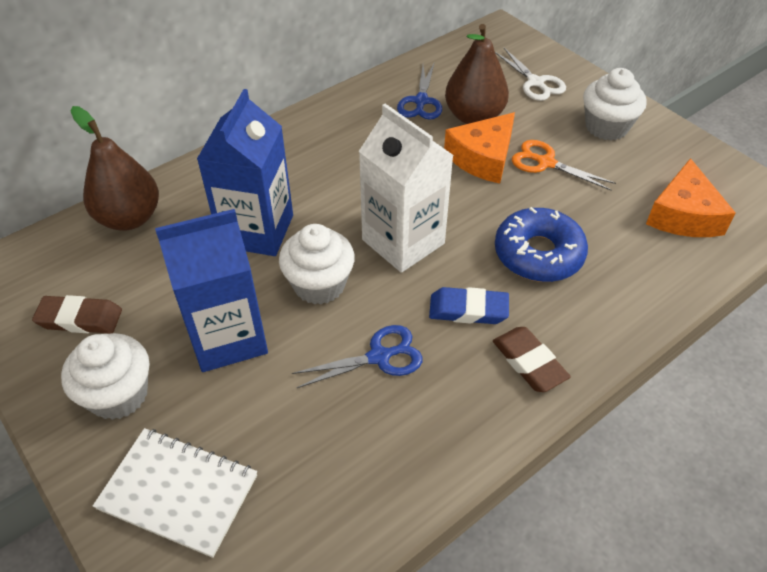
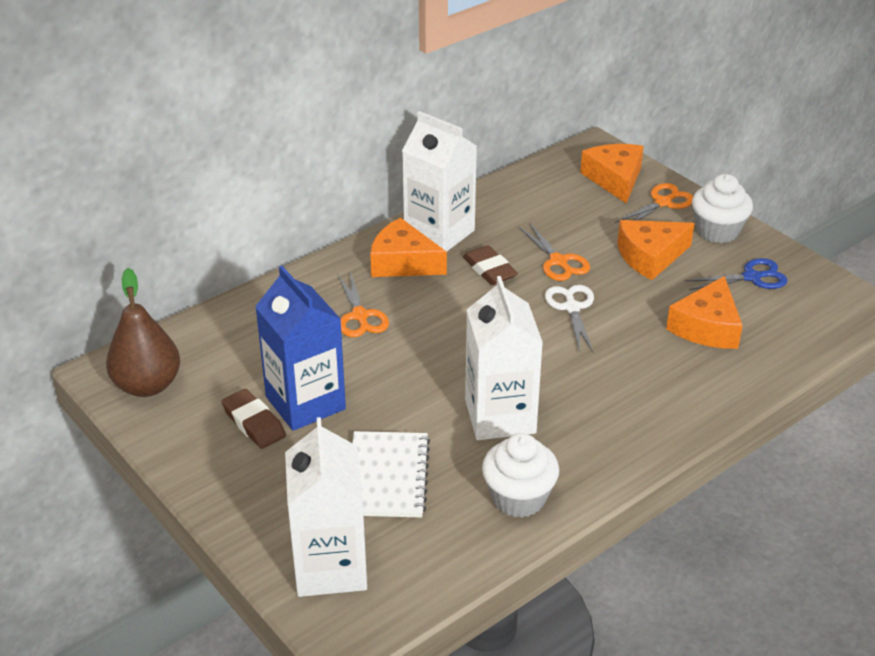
blue carton: 2 -> 1
blue donut: 1 -> 0
blue eraser: 1 -> 0
blue scissors: 2 -> 1
brown pear: 2 -> 1
orange cheese: 2 -> 4
orange scissors: 1 -> 3
white carton: 1 -> 3
white cupcake: 3 -> 2

